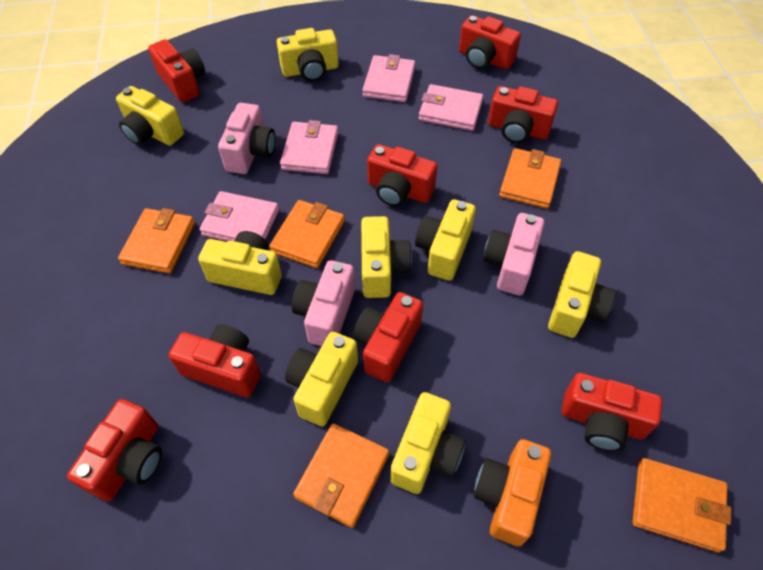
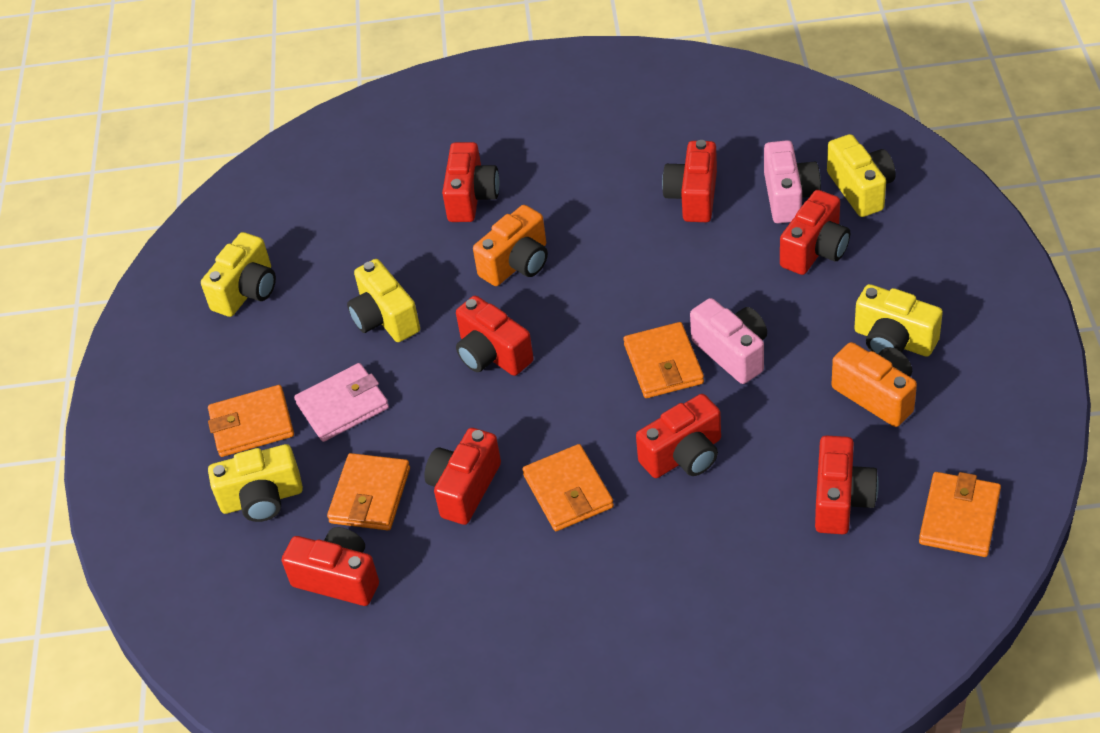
orange camera: 1 -> 2
pink camera: 3 -> 2
pink wallet: 4 -> 1
yellow camera: 8 -> 5

